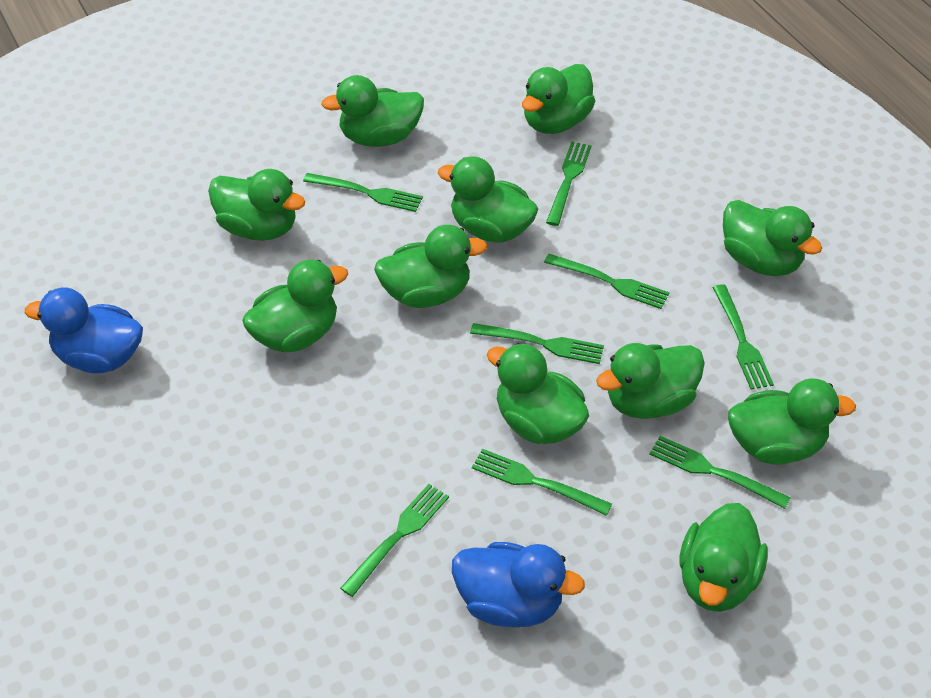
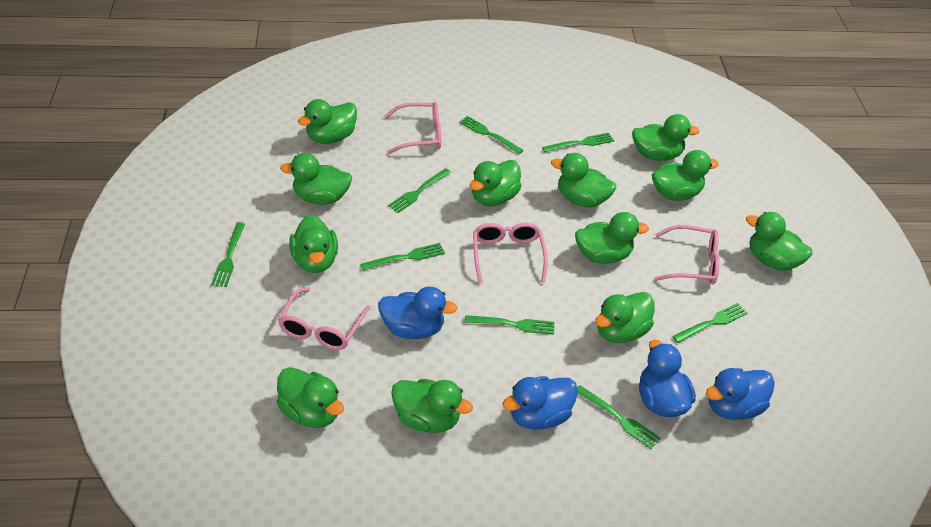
blue duck: 2 -> 4
green duck: 11 -> 12
pink glasses: 0 -> 4

